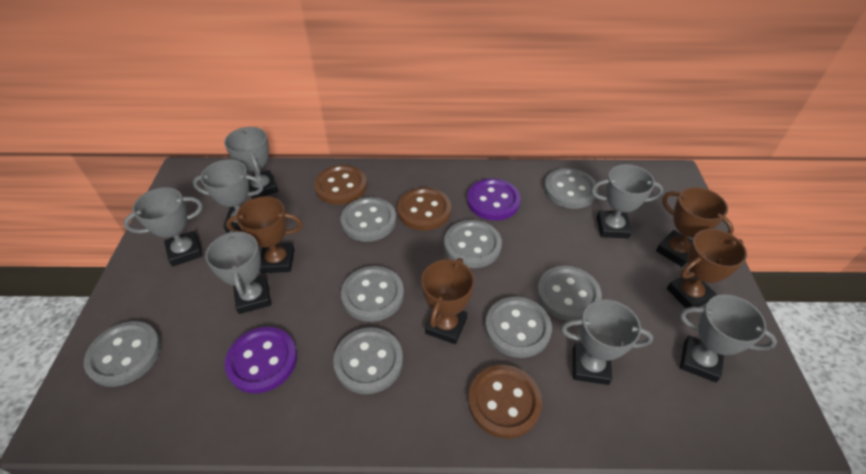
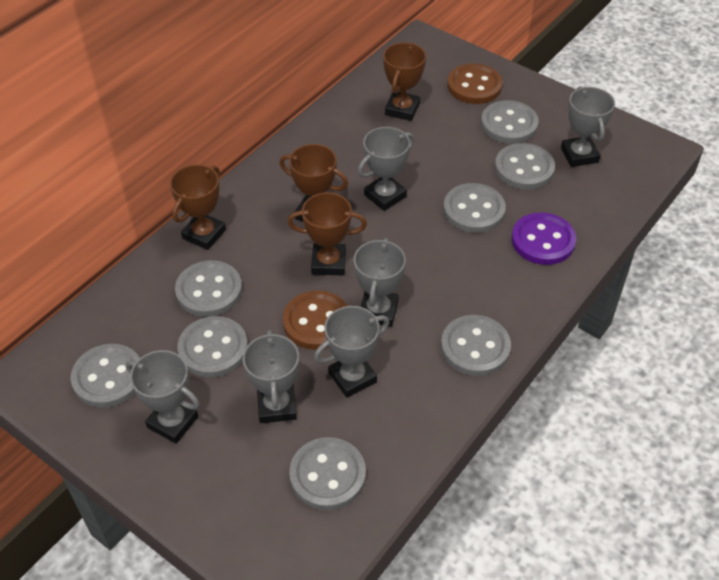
brown button: 3 -> 2
grey trophy: 7 -> 6
purple button: 2 -> 1

